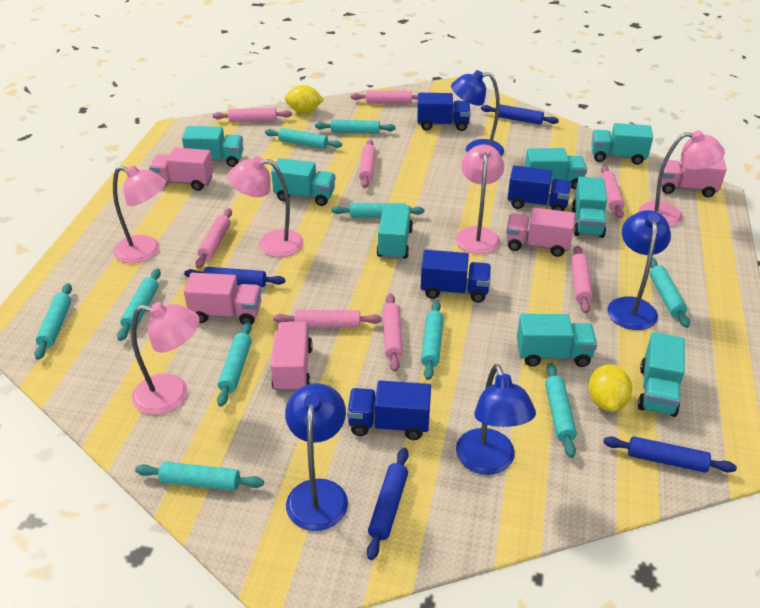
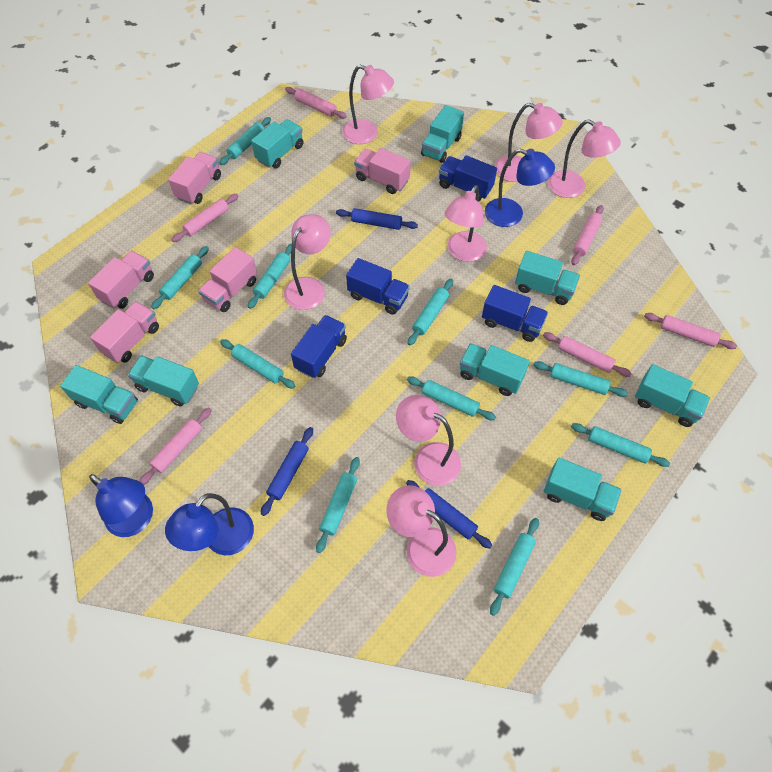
blue lamp: 4 -> 3
blue rolling pin: 4 -> 3
pink lamp: 5 -> 7
pink rolling pin: 8 -> 6
yellow lemon: 2 -> 0

